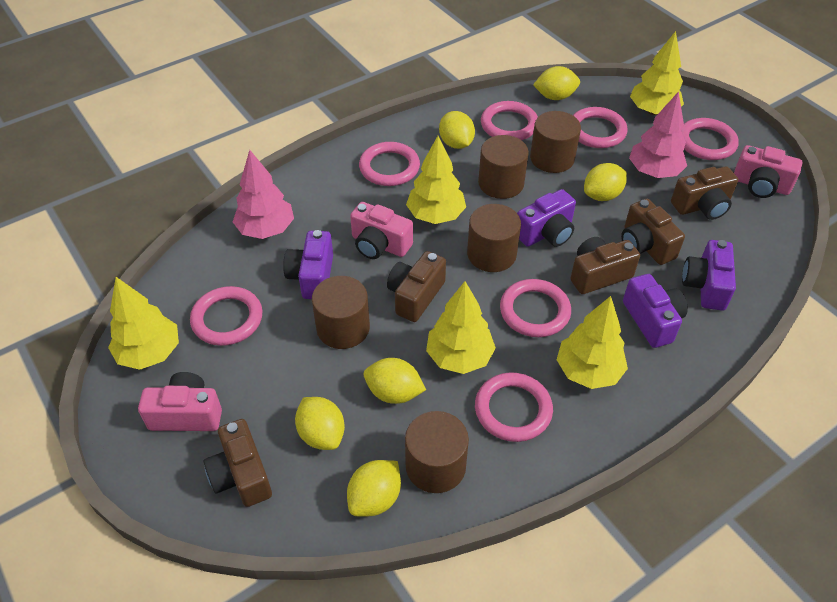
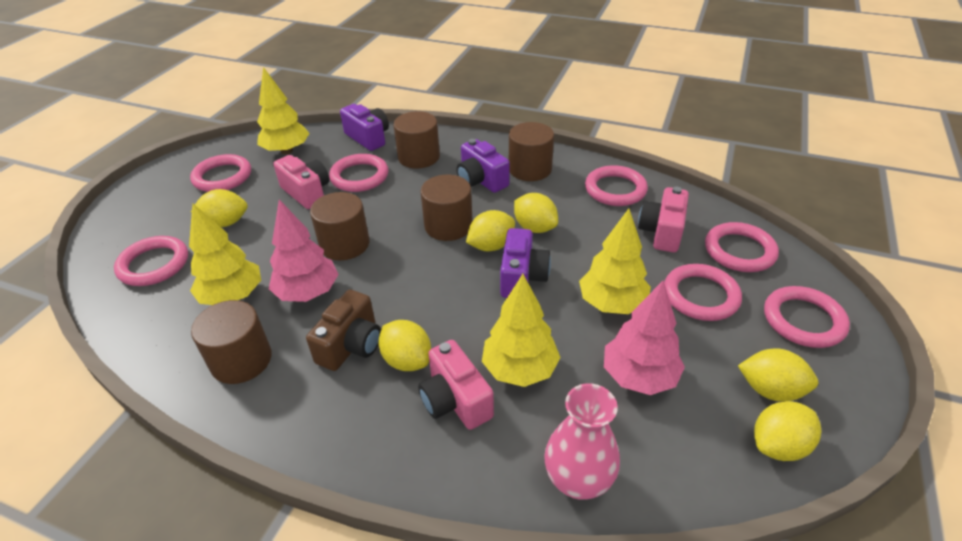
brown camera: 5 -> 1
pink vase: 0 -> 1
purple camera: 4 -> 3
yellow tree: 5 -> 4

